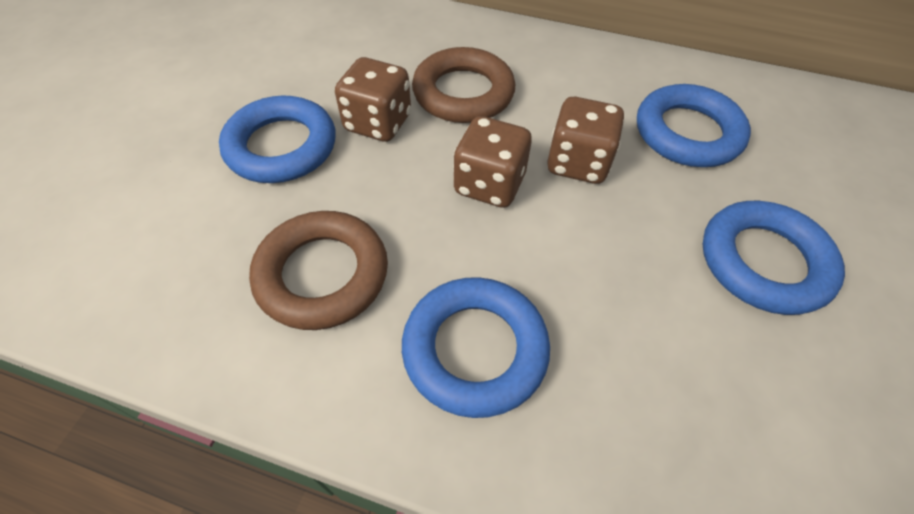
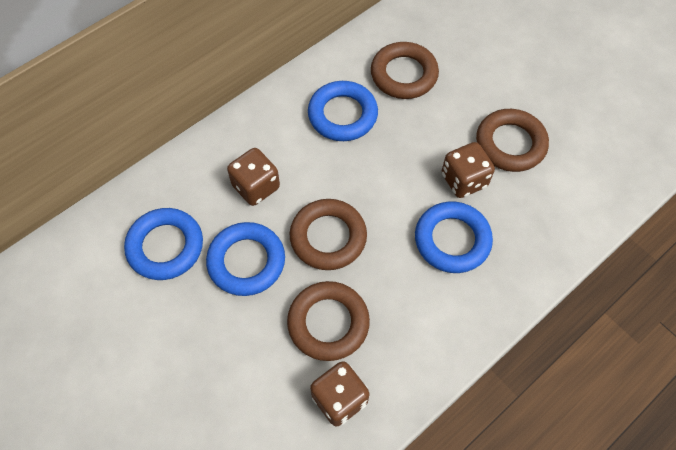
brown ring: 2 -> 4

